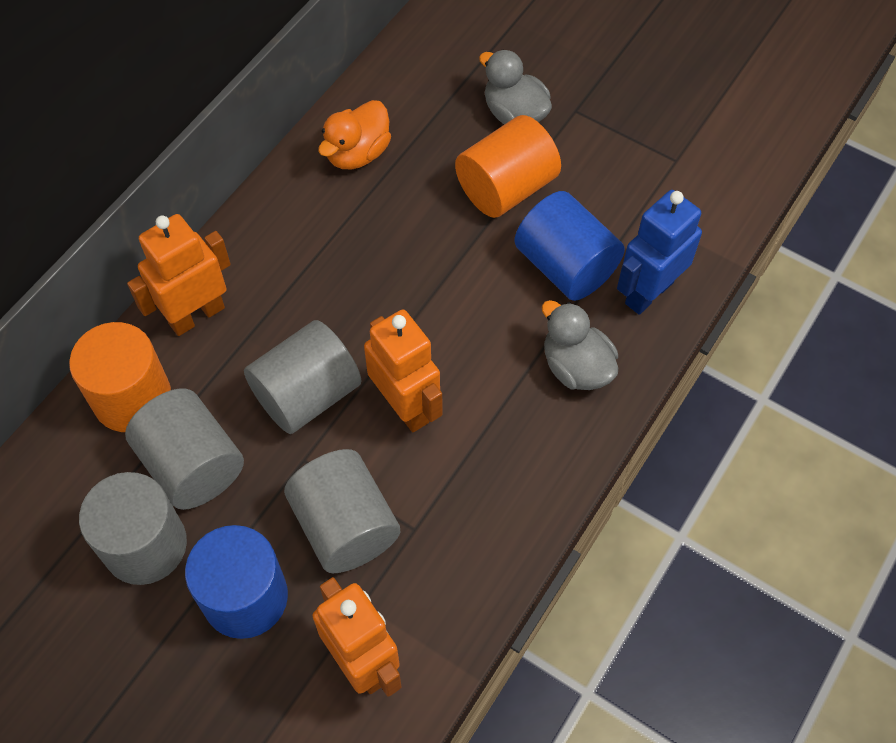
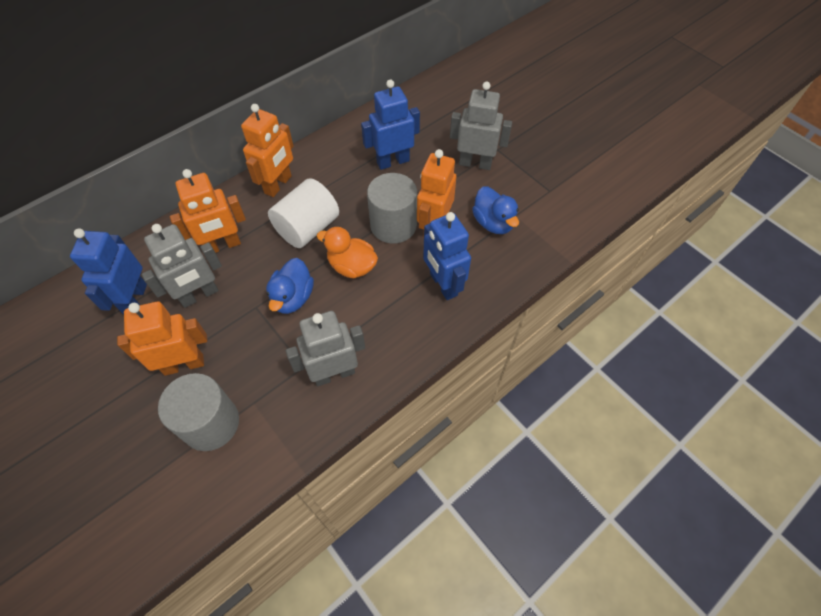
blue cylinder: 2 -> 0
blue duck: 0 -> 2
blue robot: 1 -> 3
grey cylinder: 4 -> 2
grey duck: 2 -> 0
grey robot: 0 -> 3
orange cylinder: 2 -> 0
orange robot: 3 -> 4
white cylinder: 0 -> 1

